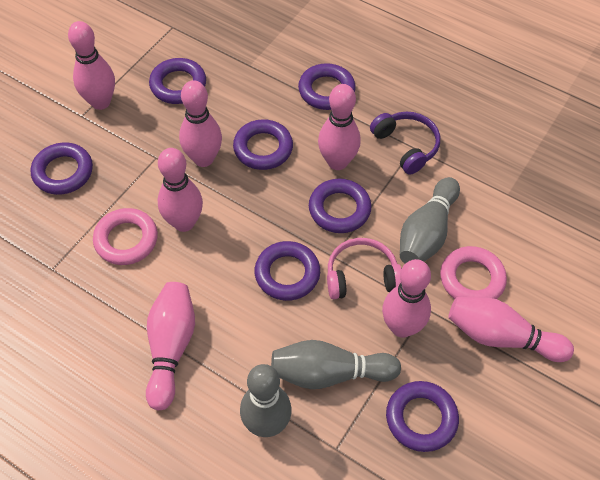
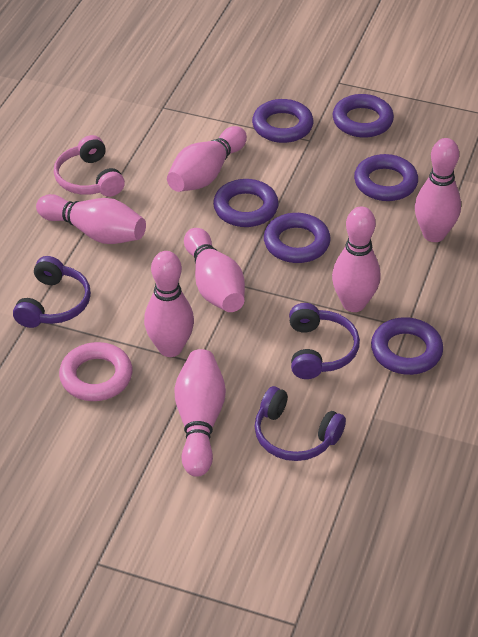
grey bowling pin: 3 -> 0
pink ring: 2 -> 1
purple headphones: 1 -> 3
purple ring: 7 -> 6

